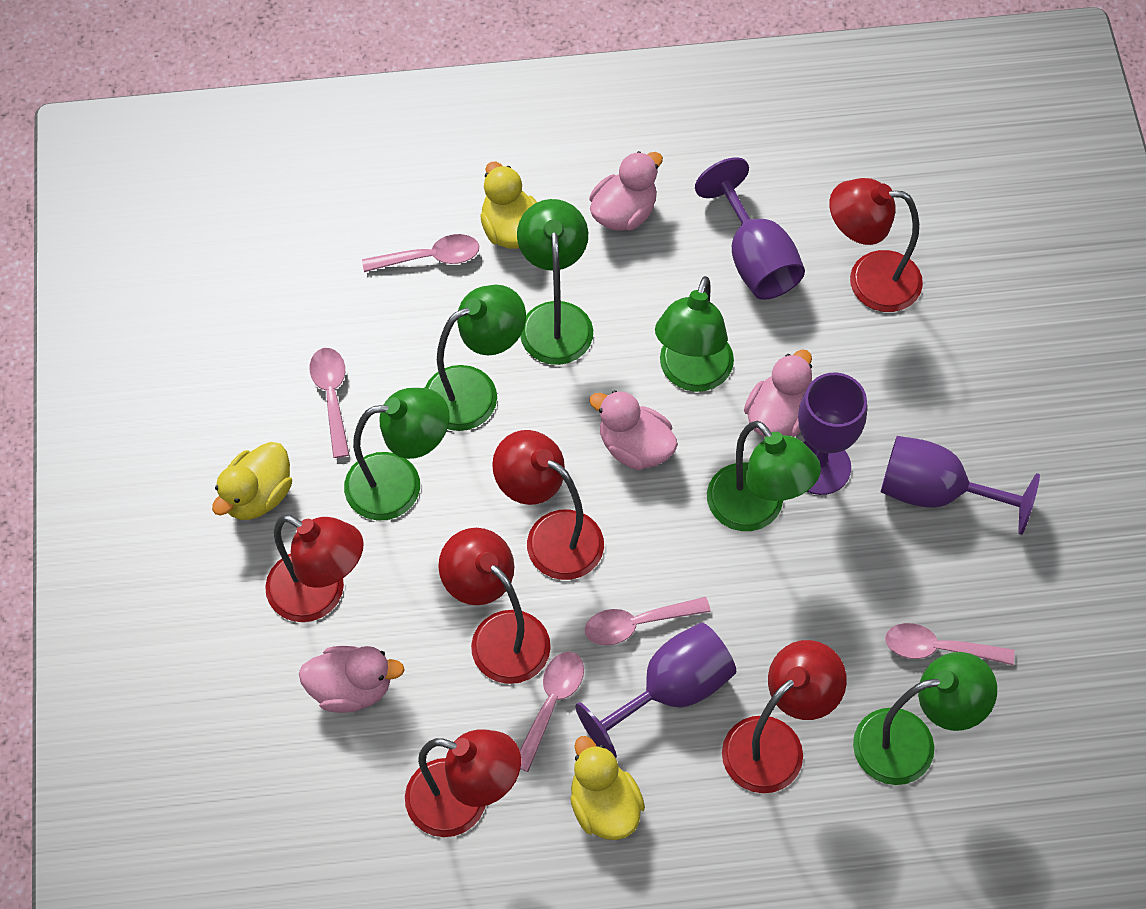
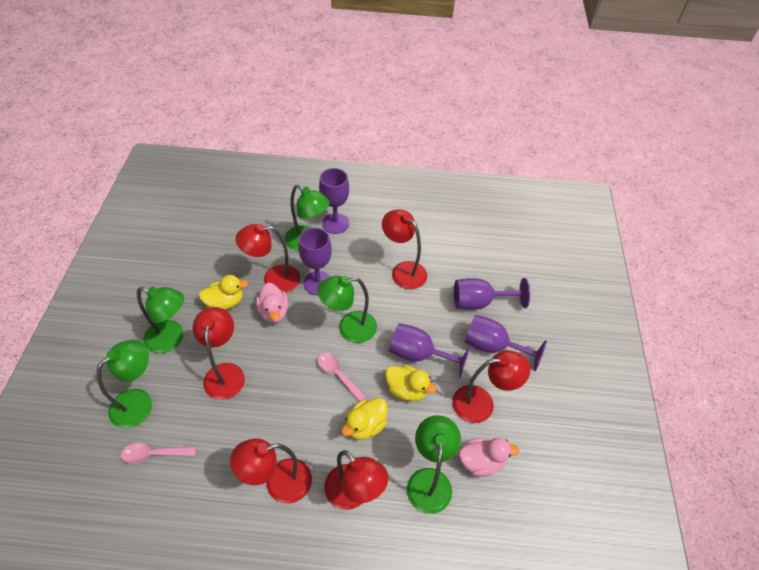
green lamp: 6 -> 5
pink duck: 4 -> 2
pink spoon: 5 -> 2
purple goblet: 4 -> 5

